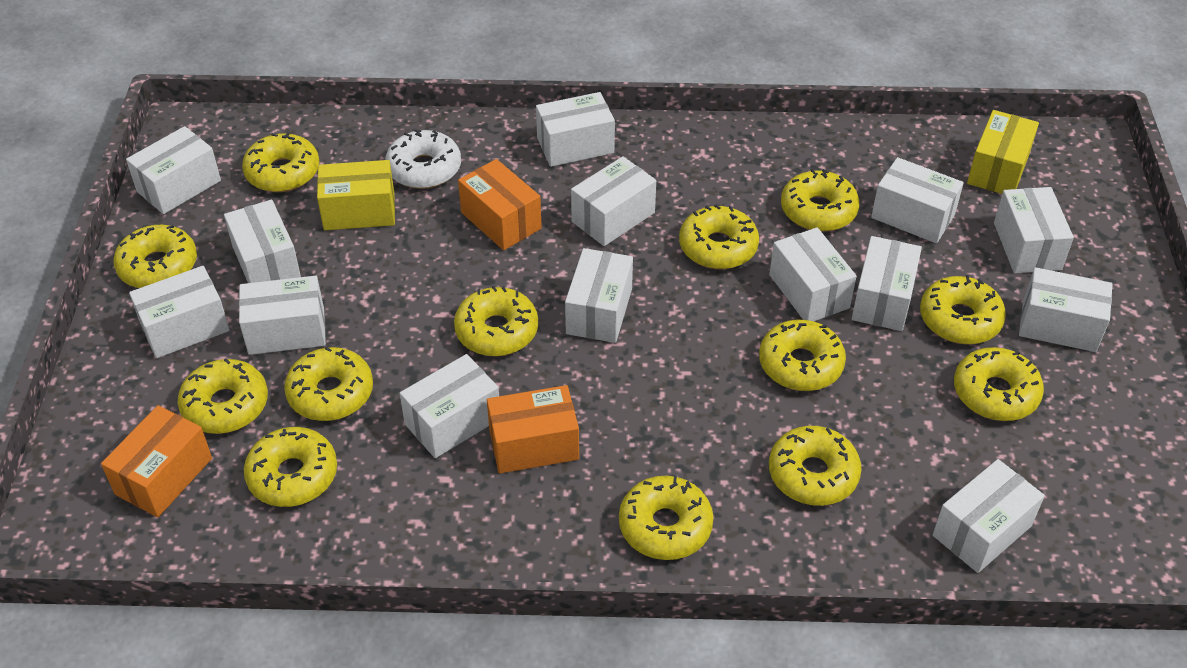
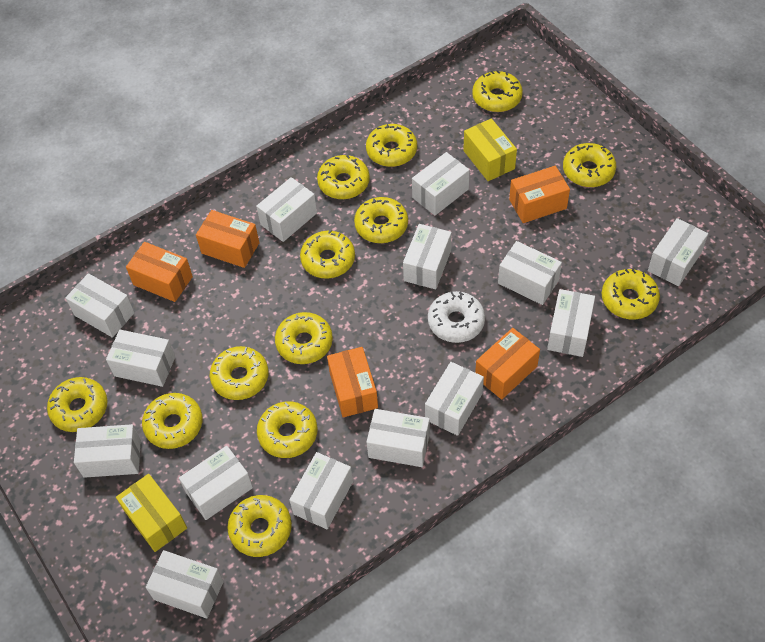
orange box: 3 -> 5

